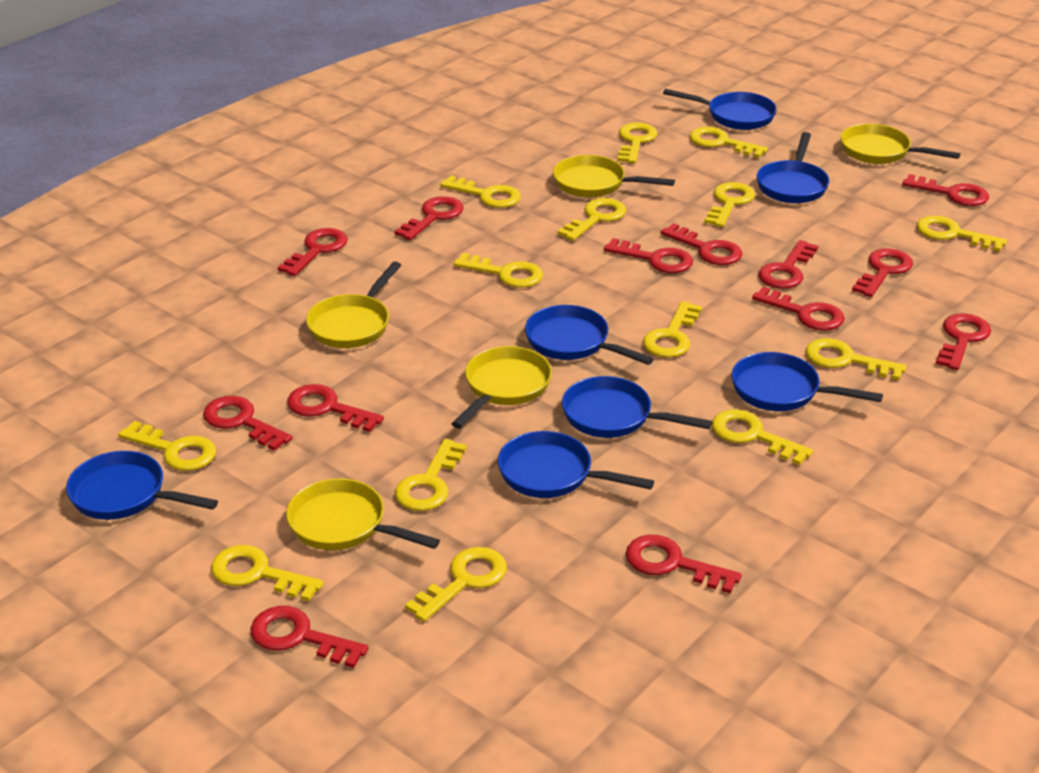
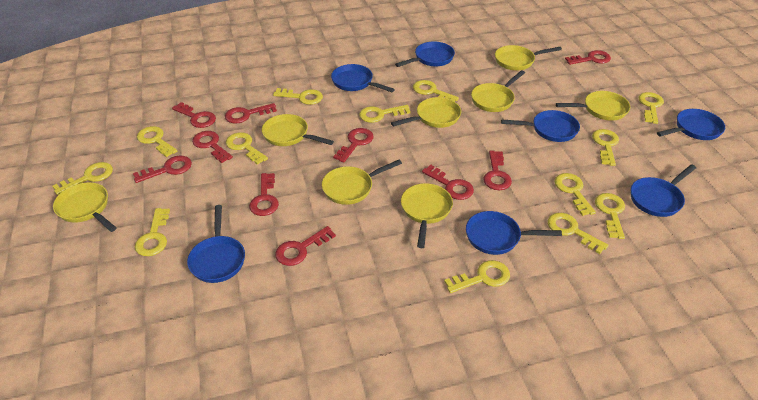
red key: 13 -> 10
yellow key: 14 -> 13
yellow pan: 5 -> 8

